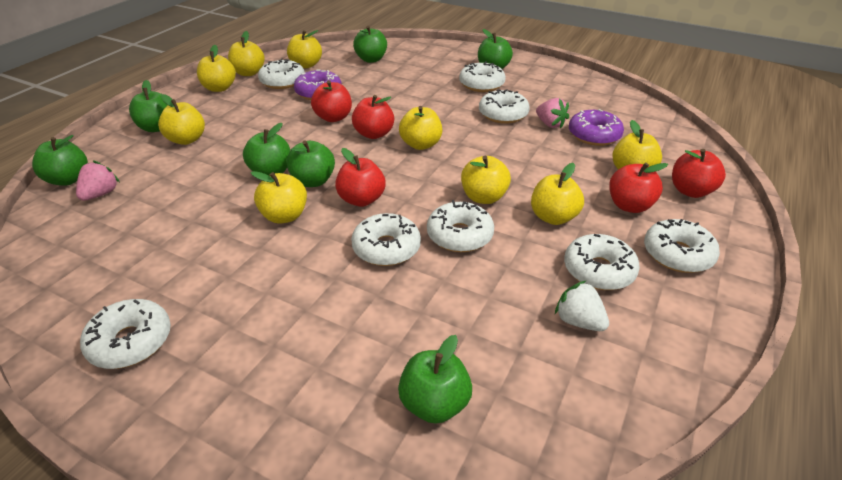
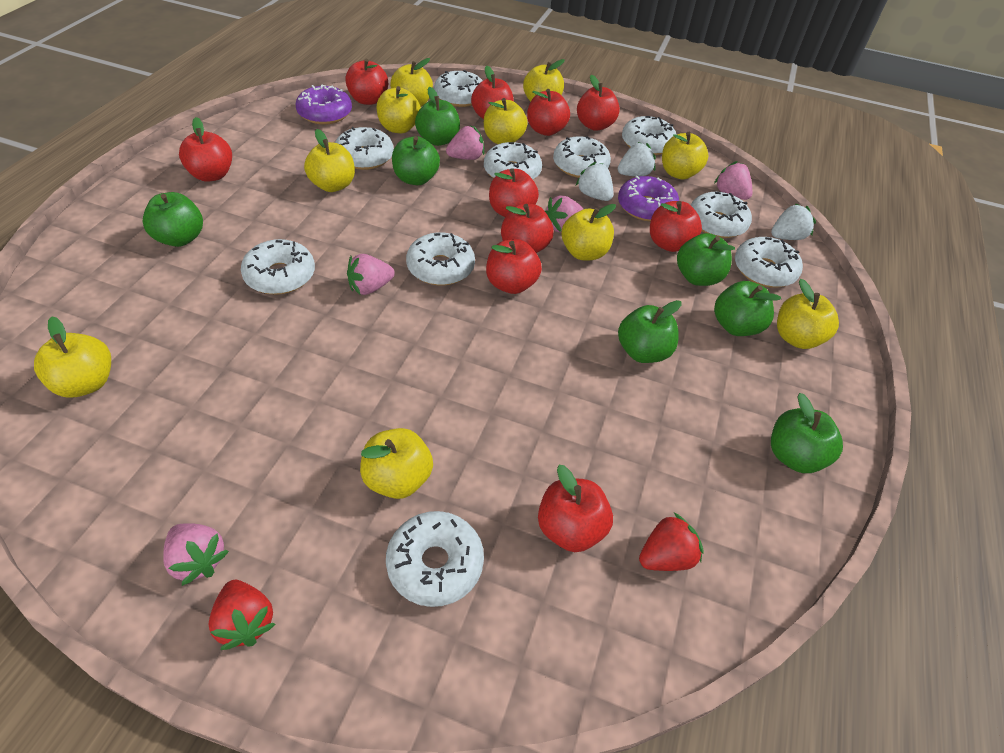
pink strawberry: 2 -> 5
red apple: 5 -> 10
red strawberry: 0 -> 2
white donut: 8 -> 10
white strawberry: 1 -> 3
yellow apple: 9 -> 10

